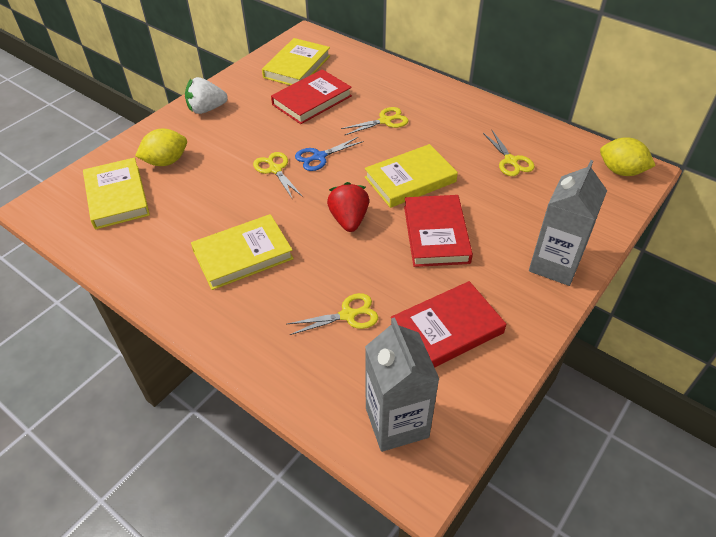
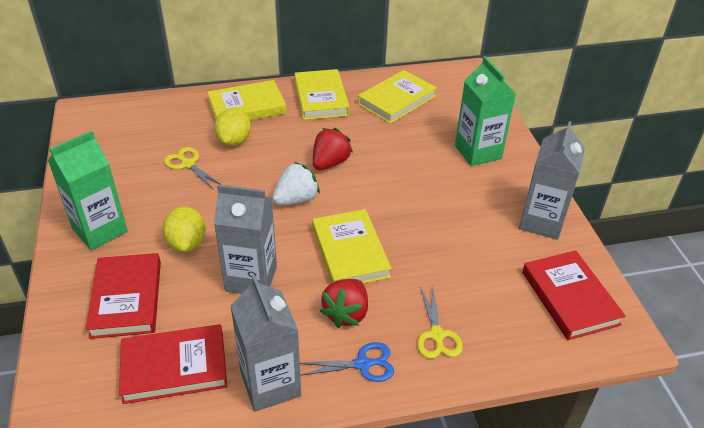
green carton: 0 -> 2
grey carton: 2 -> 3
red strawberry: 1 -> 2
yellow scissors: 4 -> 2

